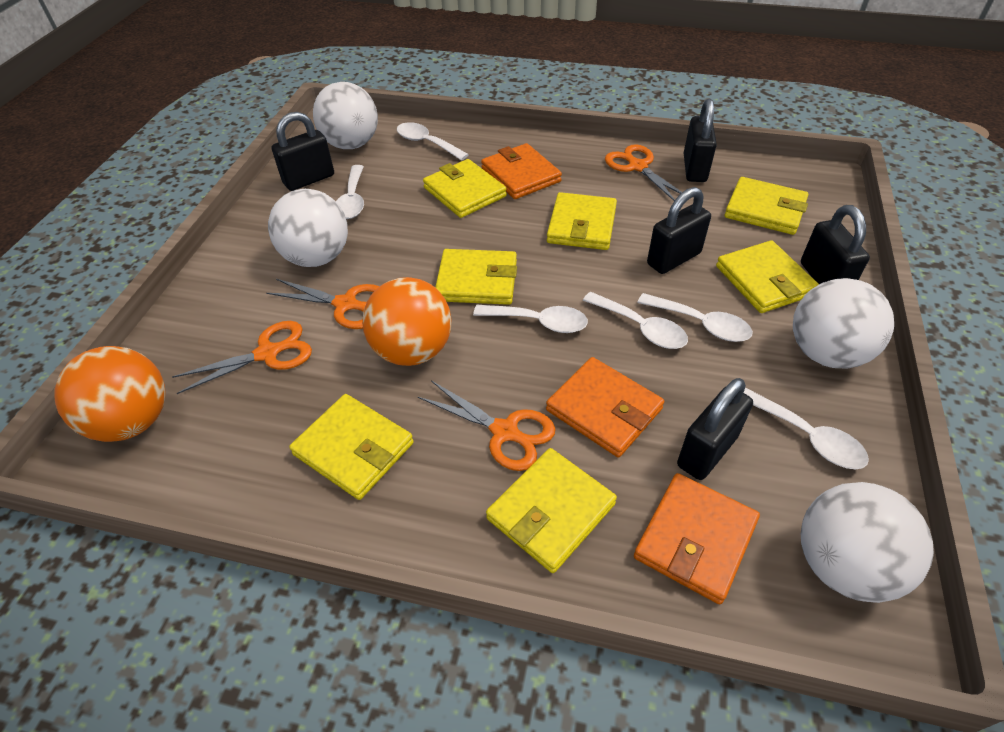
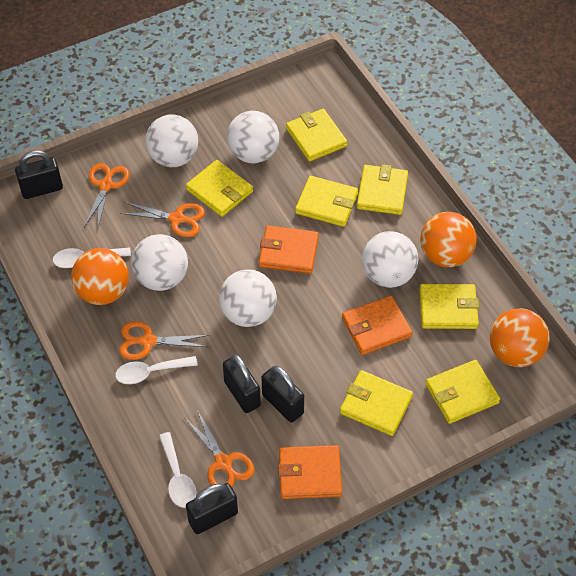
black padlock: 5 -> 4
orange ball: 2 -> 3
white ball: 4 -> 5
white spoon: 6 -> 3

